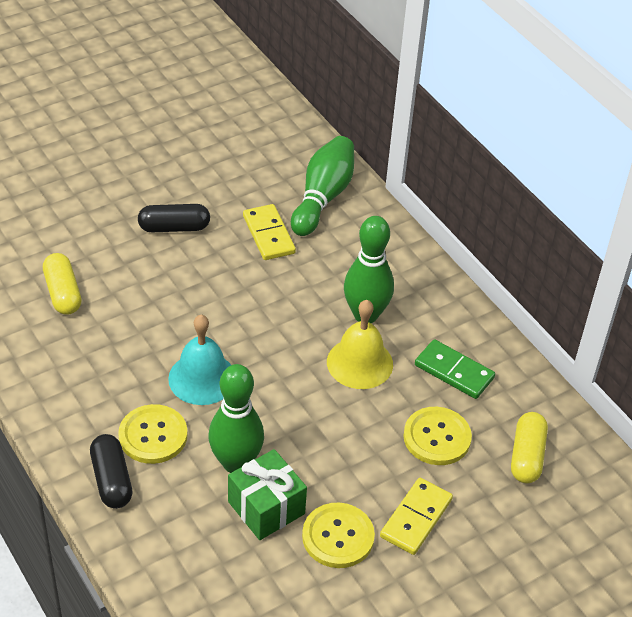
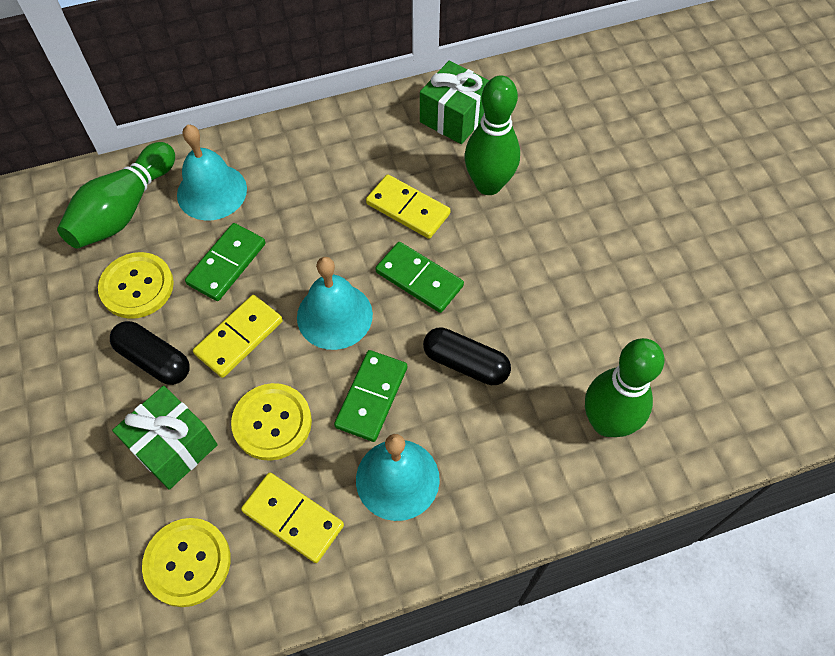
green domino: 1 -> 3
green gift: 1 -> 2
turquoise bell: 1 -> 3
yellow bell: 1 -> 0
yellow capsule: 2 -> 0
yellow domino: 2 -> 3

